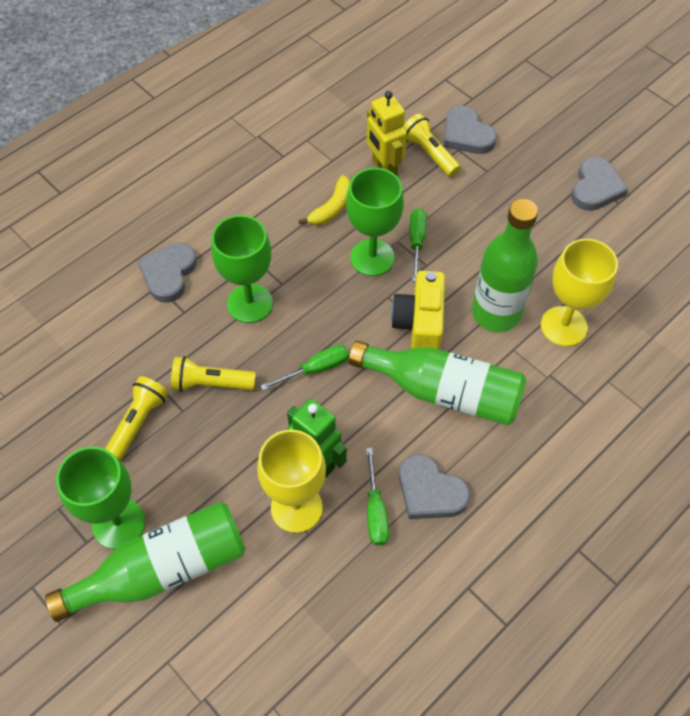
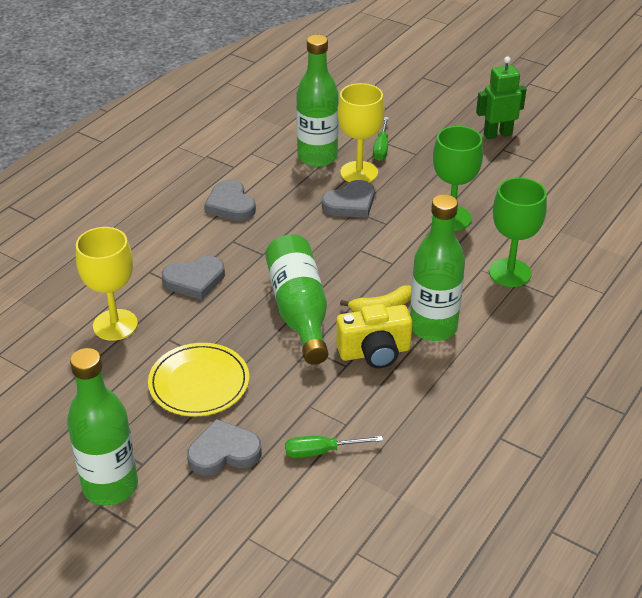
green bottle: 3 -> 4
green goblet: 3 -> 2
green screwdriver: 3 -> 2
yellow flashlight: 3 -> 0
yellow plate: 0 -> 1
yellow robot: 1 -> 0

